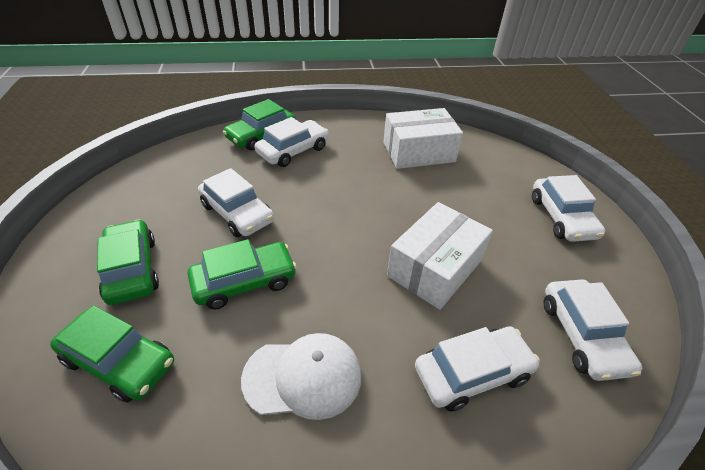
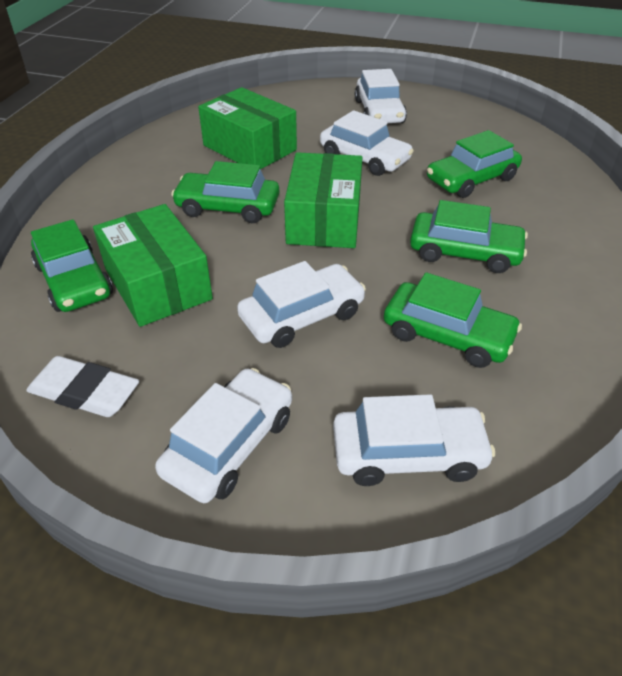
green box: 0 -> 3
green car: 4 -> 5
white box: 2 -> 0
white cap: 1 -> 0
white eraser: 0 -> 1

